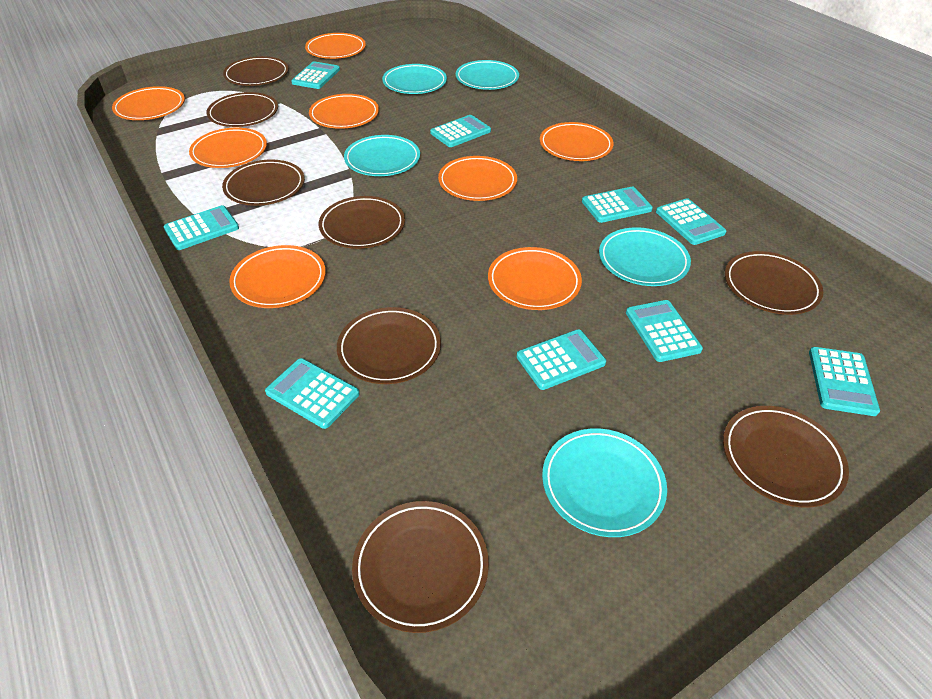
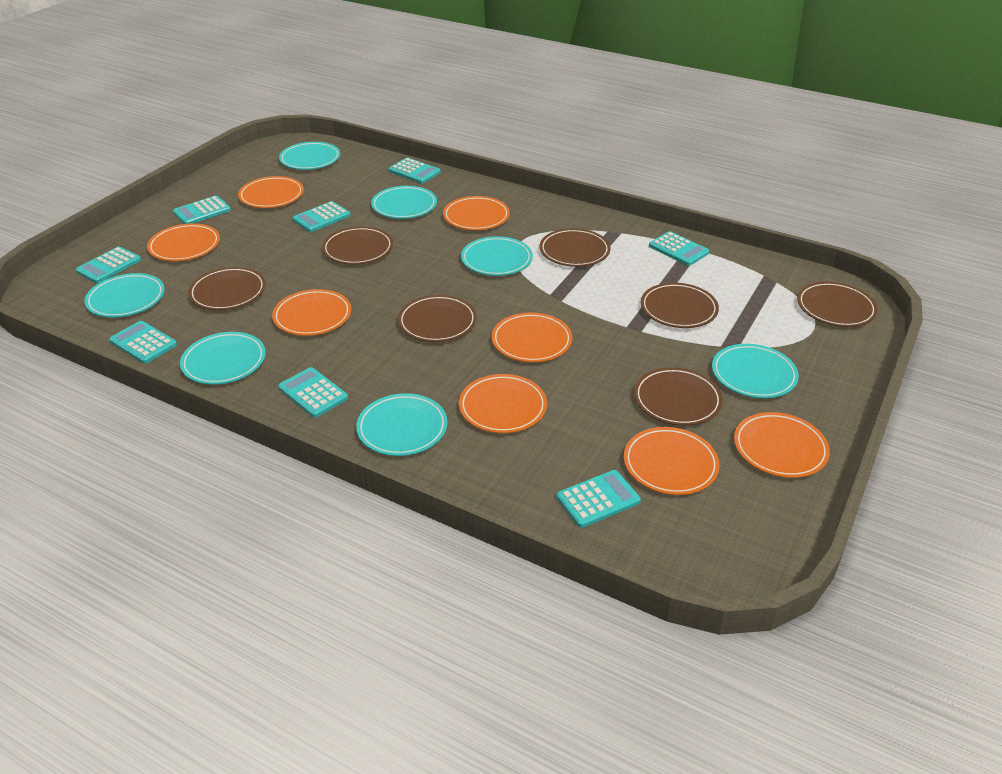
brown plate: 8 -> 7
turquoise calculator: 9 -> 8
turquoise plate: 5 -> 7

